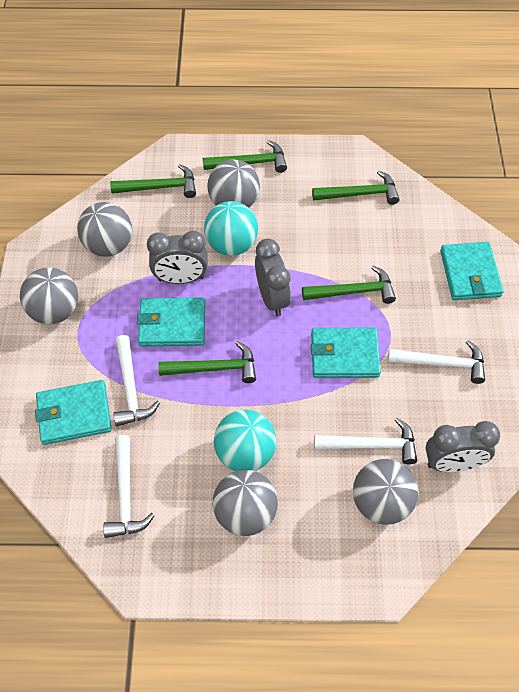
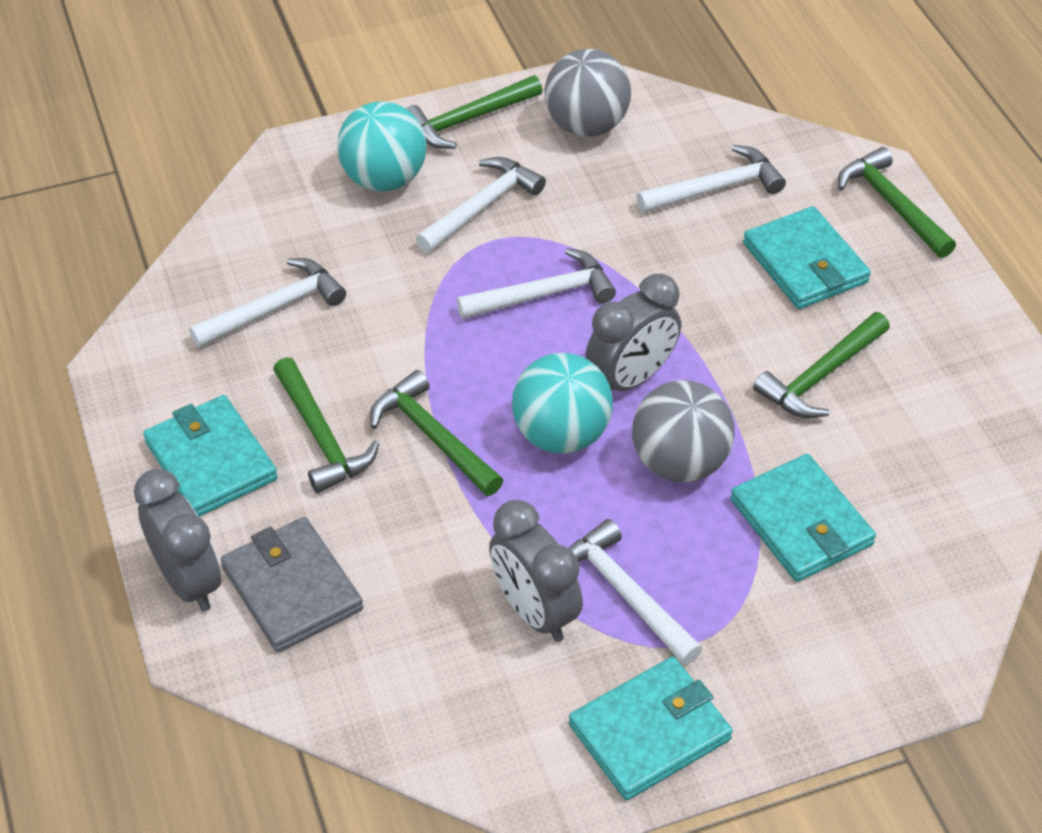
grey ball: 5 -> 2
grey wallet: 0 -> 1
white hammer: 4 -> 5

